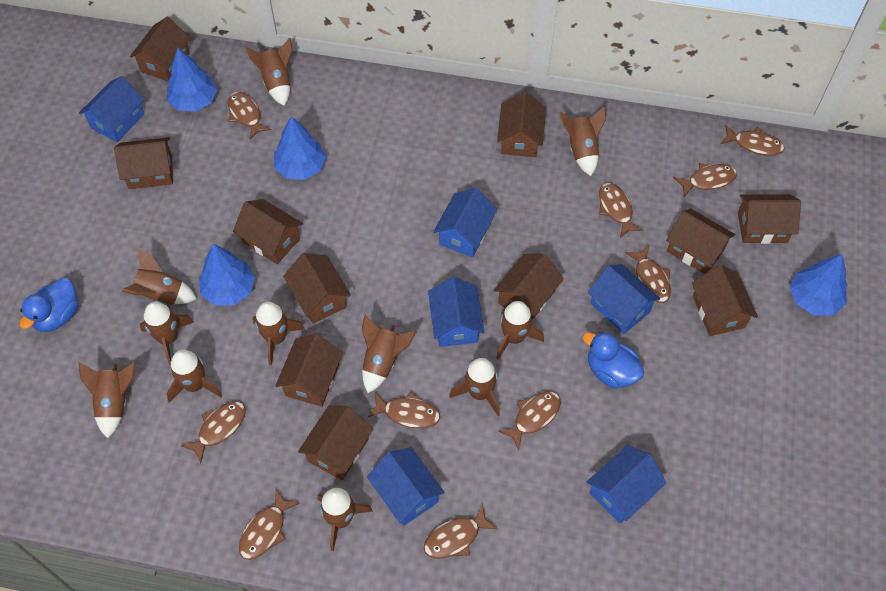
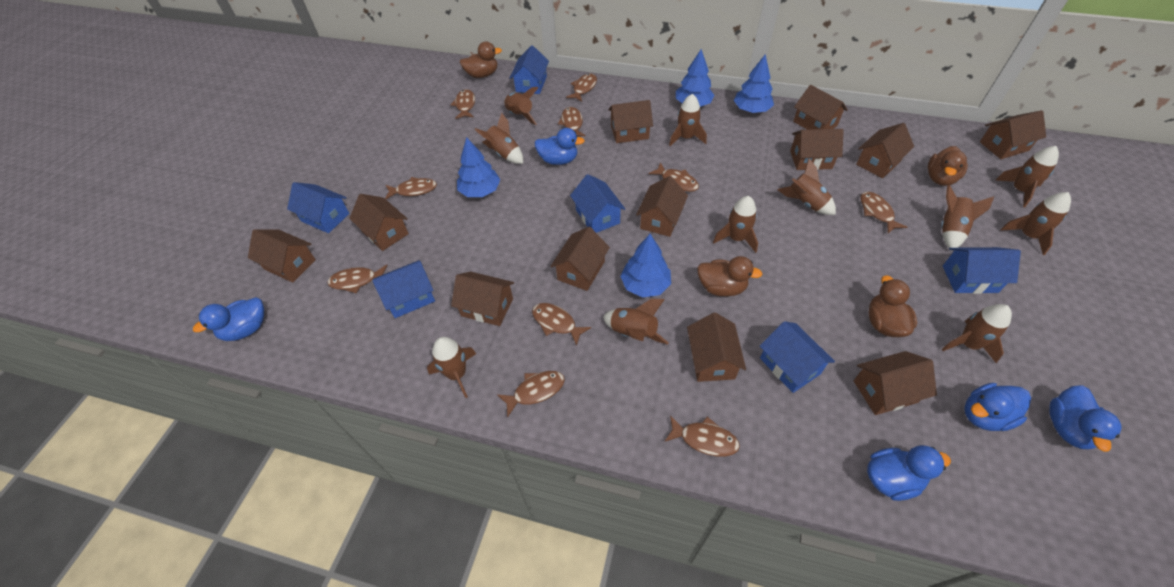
blue duck: 2 -> 5
brown duck: 0 -> 4
brown house: 11 -> 12

